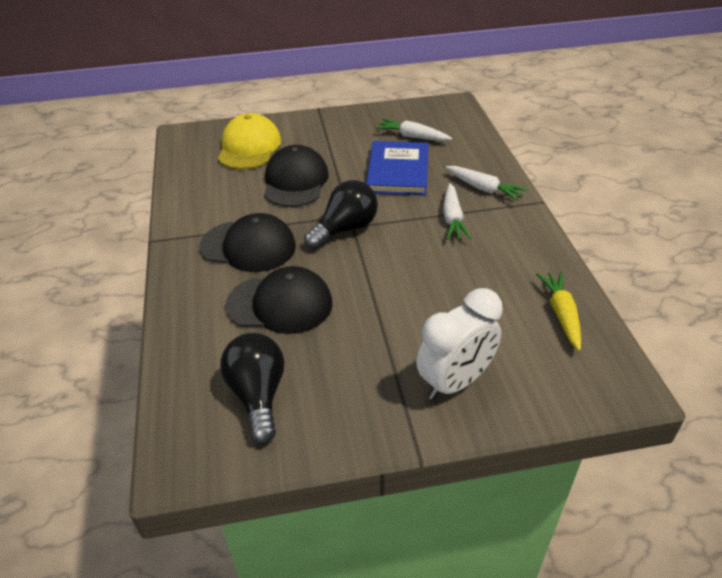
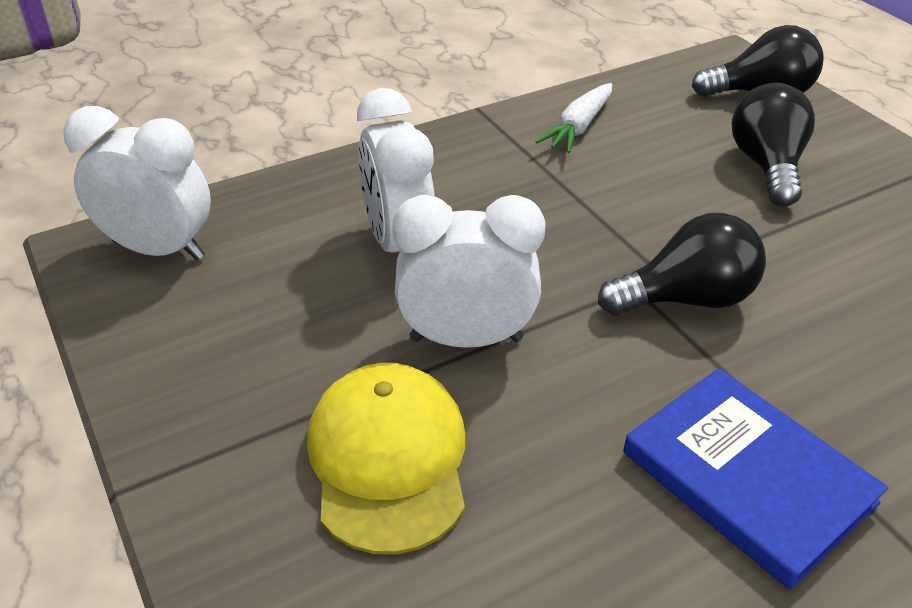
black cap: 3 -> 0
black light bulb: 2 -> 3
white carrot: 3 -> 1
white clock: 1 -> 3
yellow carrot: 1 -> 0

